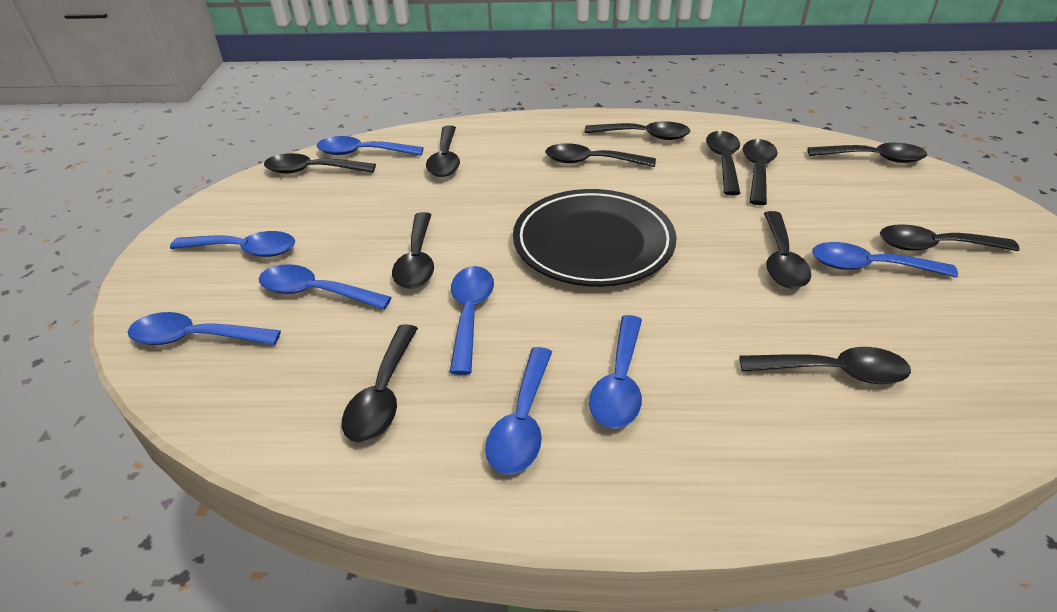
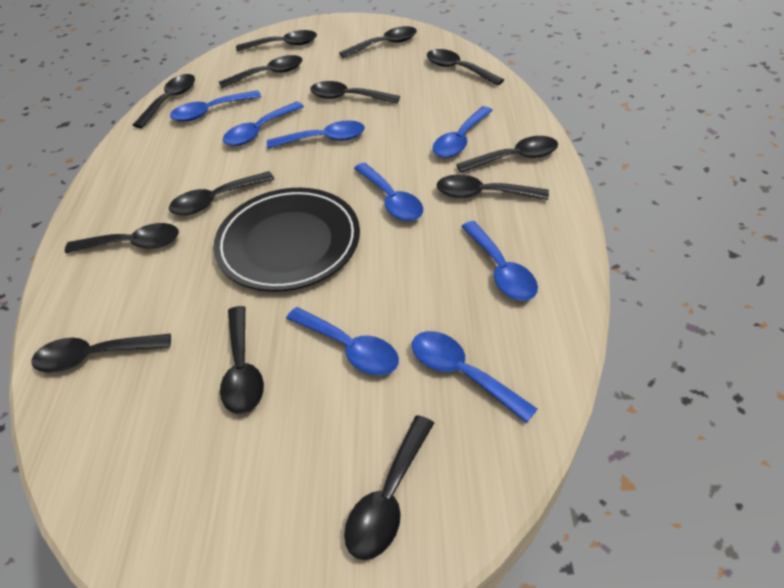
black spoon: 12 -> 13

